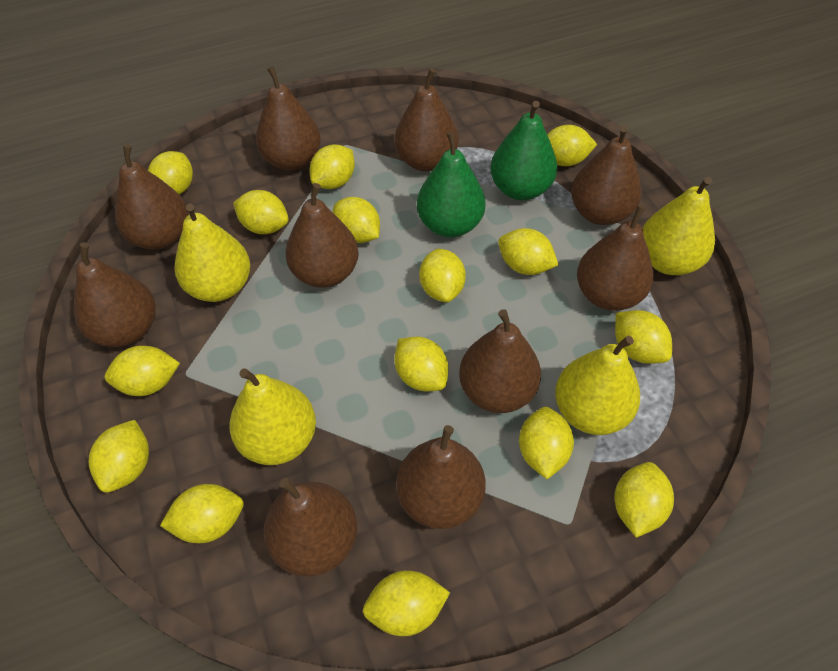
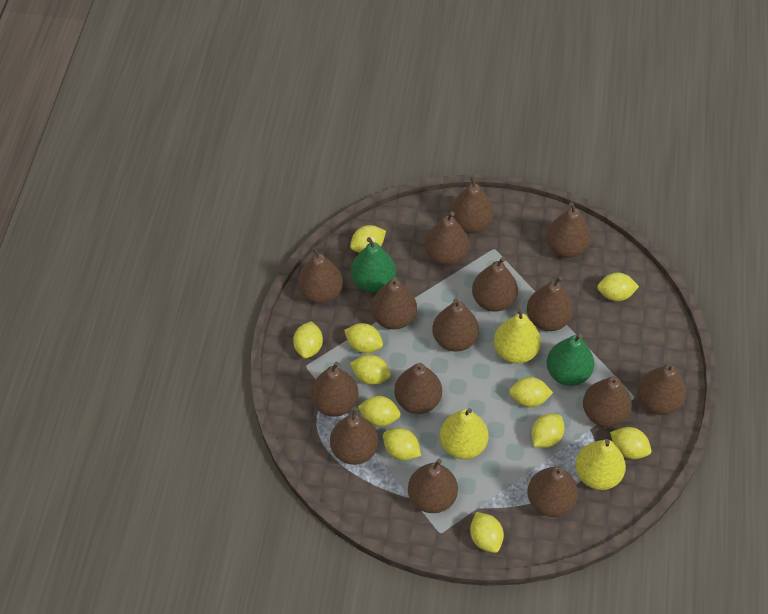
brown pear: 10 -> 15
yellow lemon: 15 -> 11
yellow pear: 4 -> 3

